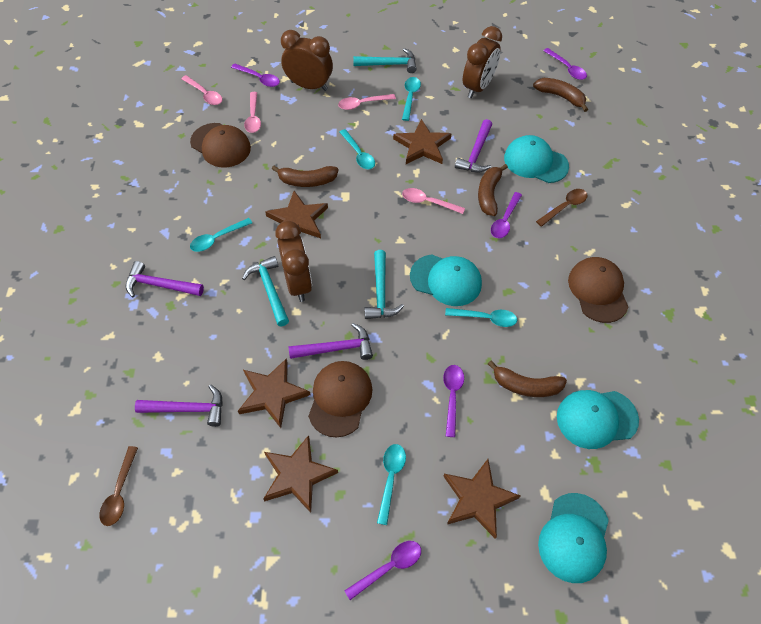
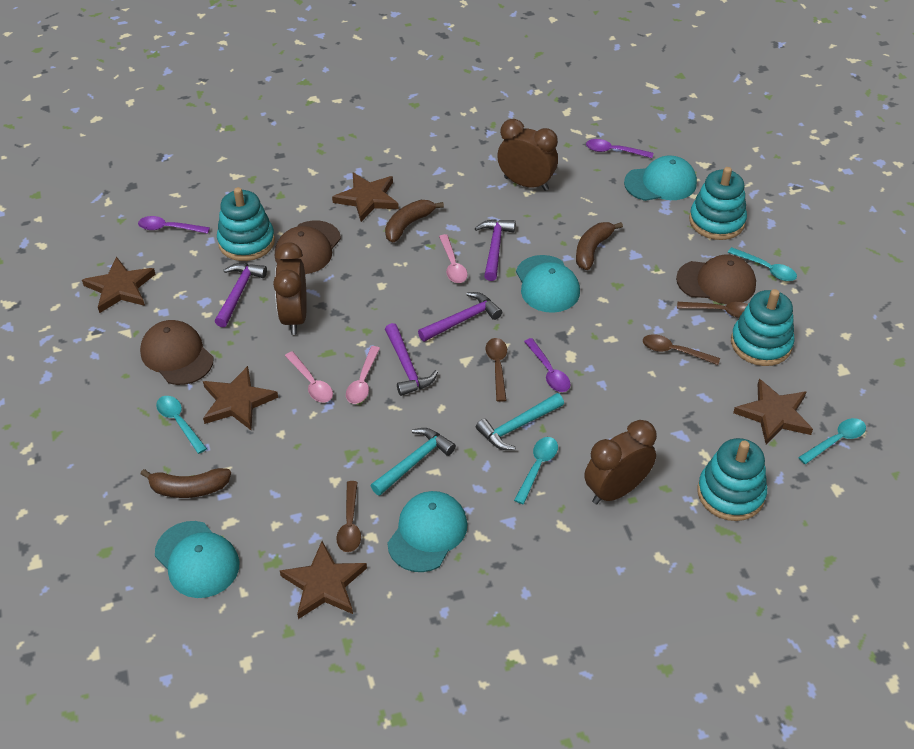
brown banana: 4 -> 3
brown spoon: 2 -> 4
pink spoon: 4 -> 3
purple spoon: 5 -> 3
turquoise hammer: 3 -> 2
turquoise spoon: 5 -> 4
turquoise stacking toy: 0 -> 4

